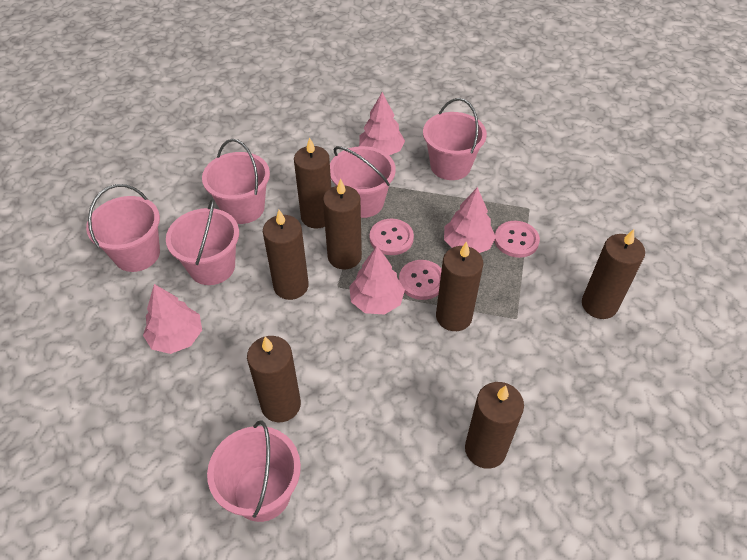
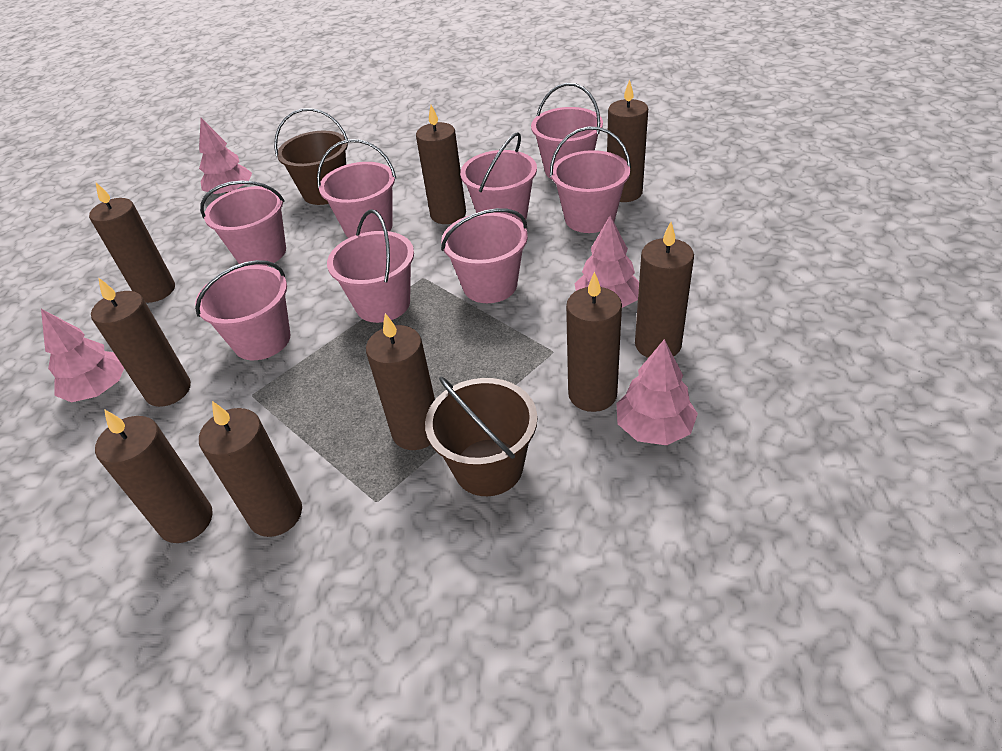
brown bucket: 0 -> 2
brown candle: 7 -> 9
pink bucket: 6 -> 8
pink button: 3 -> 0

